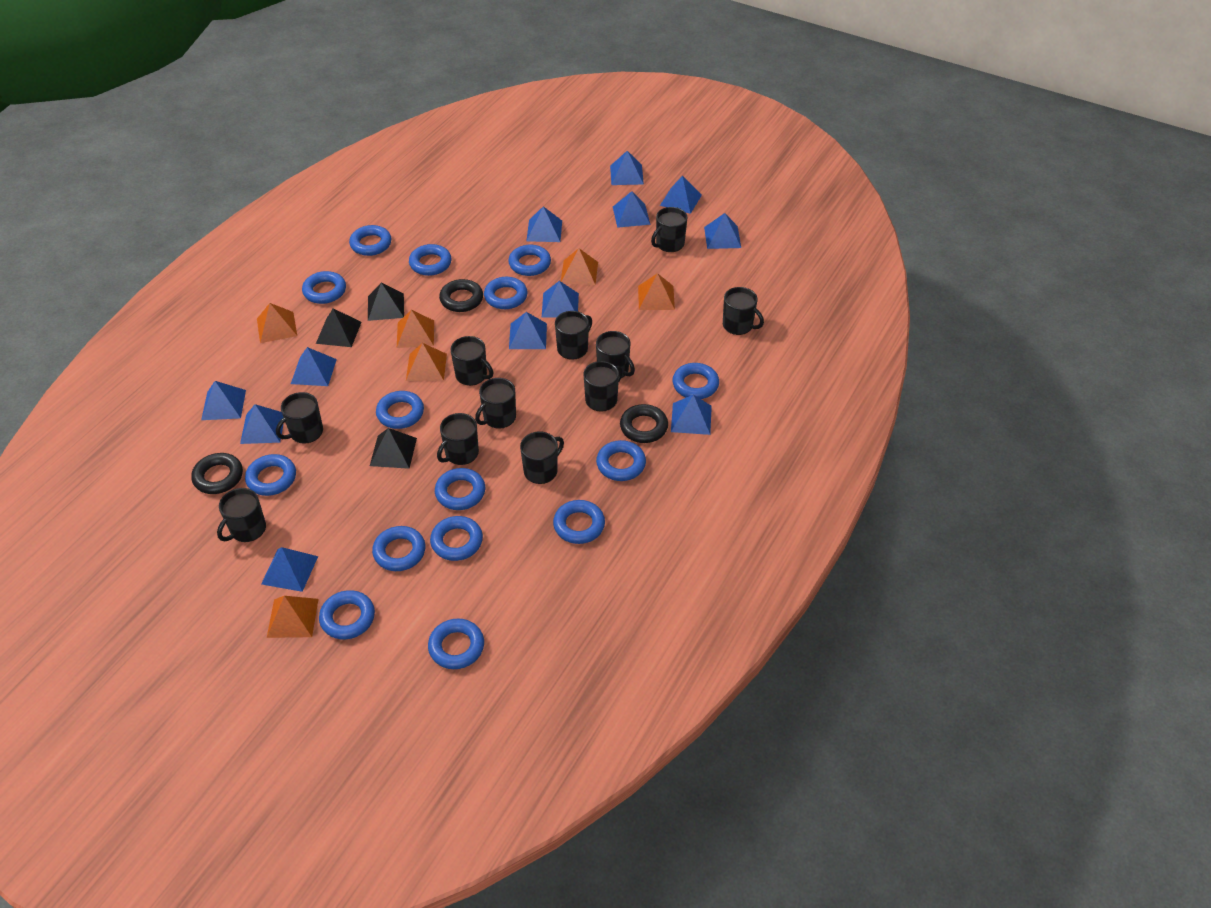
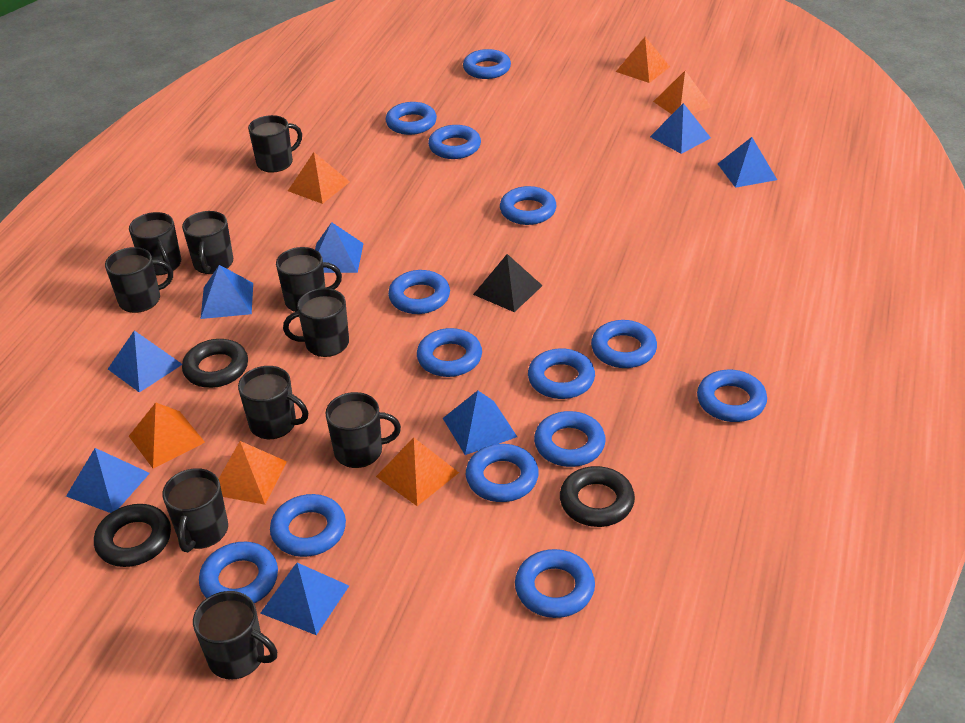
black mug: 11 -> 10
black pyramid: 3 -> 1
blue pyramid: 12 -> 8
blue ring: 15 -> 14

